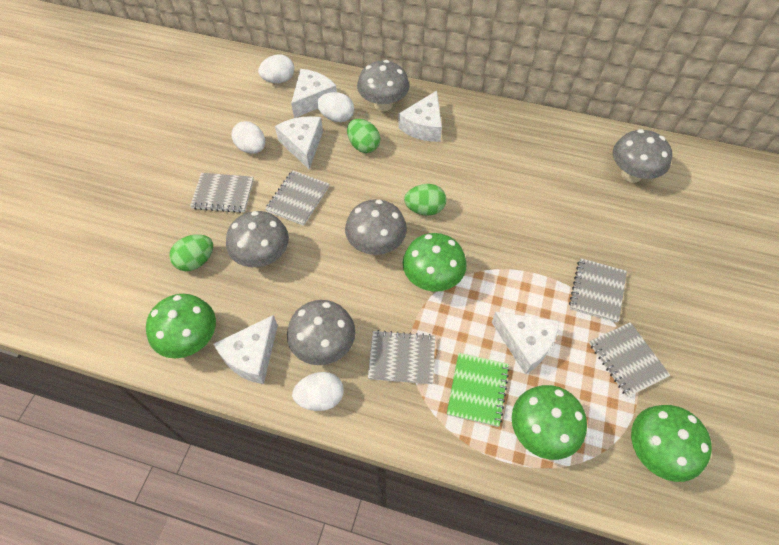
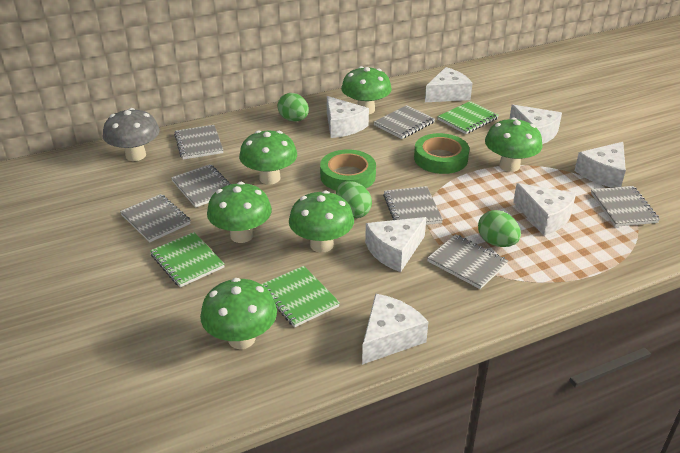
green mushroom: 4 -> 6
green notebook: 1 -> 3
green tape: 0 -> 2
grey mushroom: 5 -> 1
grey notebook: 5 -> 7
white cheese: 5 -> 7
white egg: 4 -> 0

